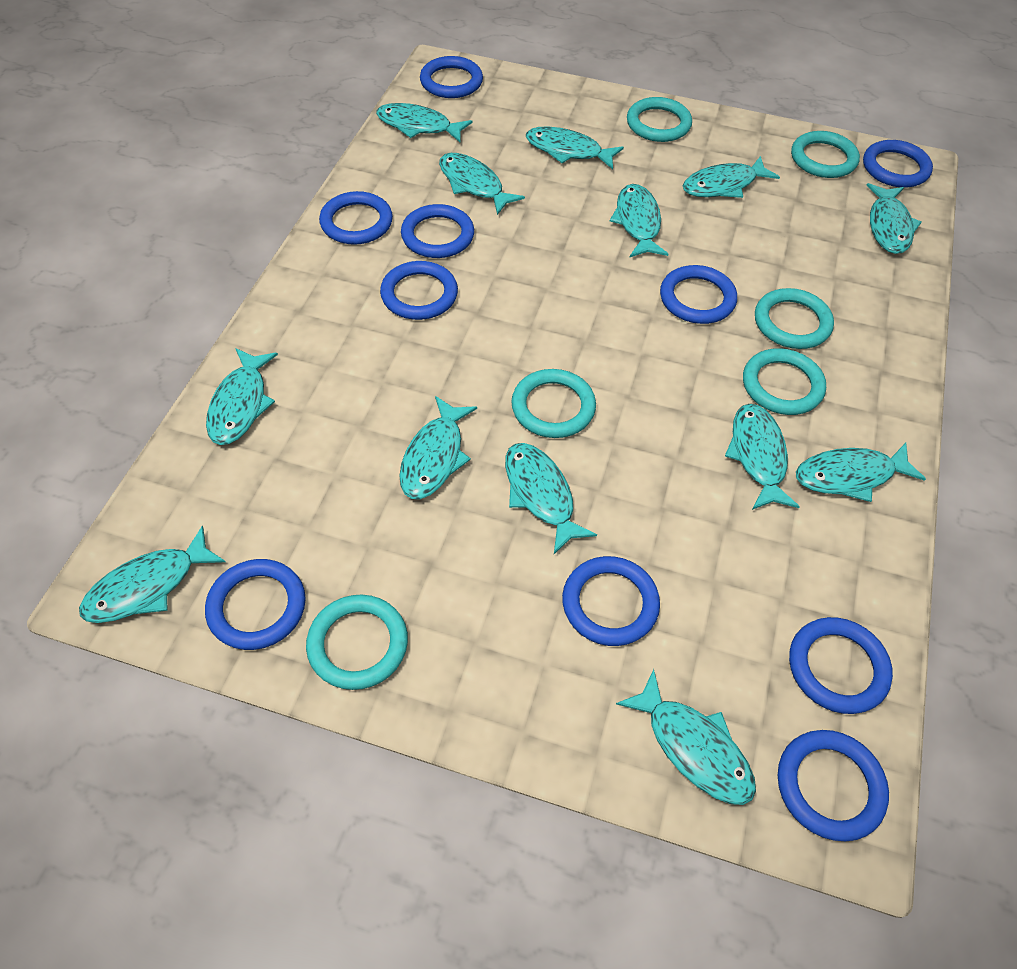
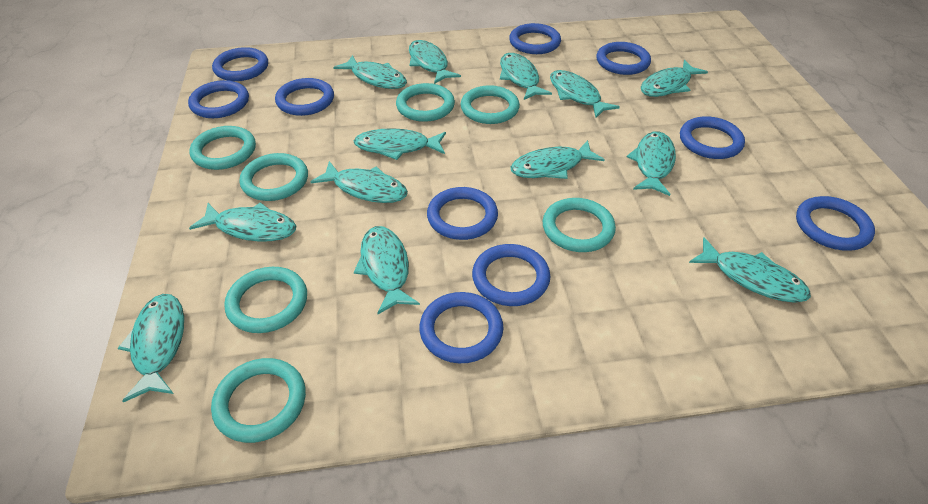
turquoise ring: 6 -> 7

